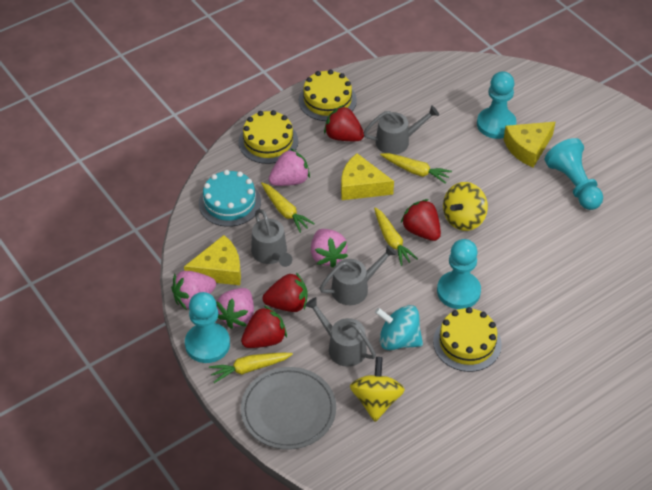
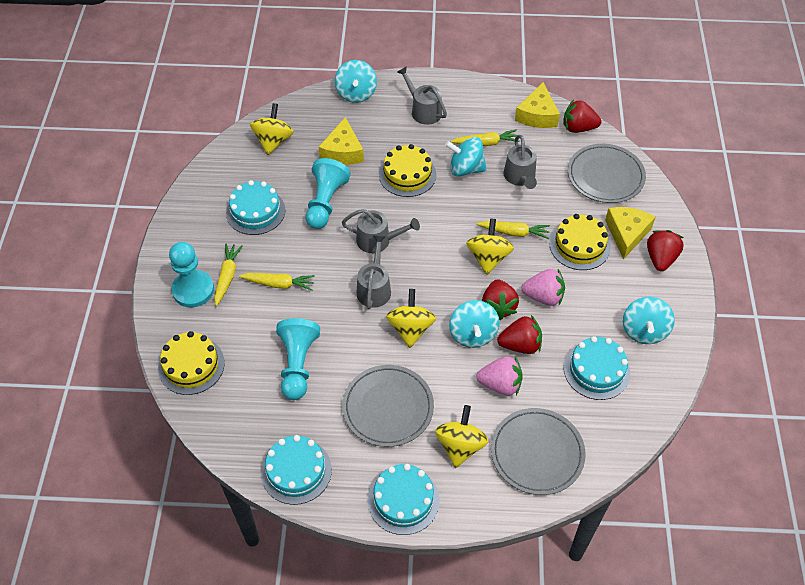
grey plate: 1 -> 3
pink strawberry: 4 -> 2
turquoise cake: 1 -> 4
turquoise pawn: 4 -> 3
turquoise spinning top: 1 -> 4
yellow spinning top: 2 -> 4

